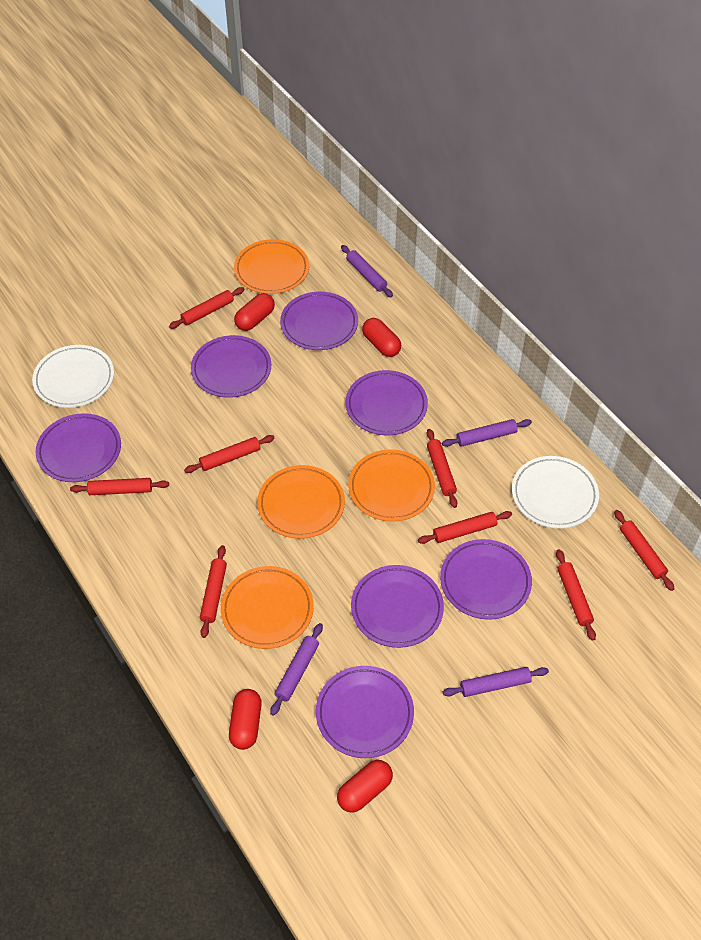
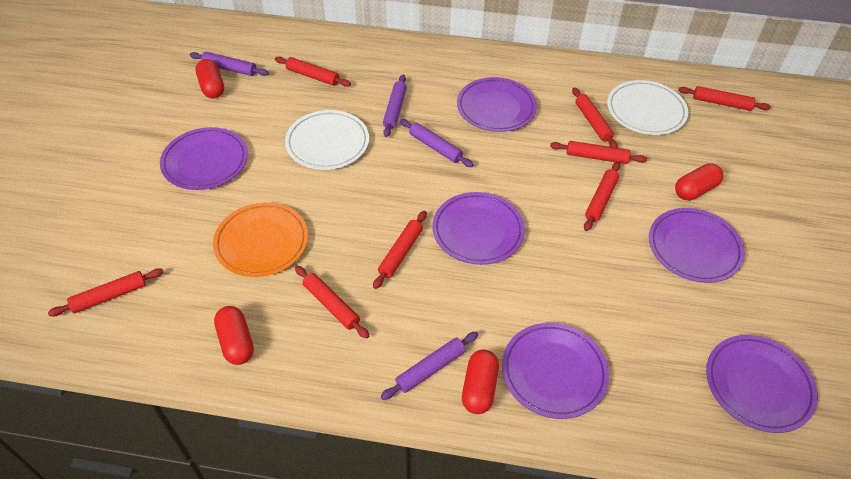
orange plate: 4 -> 1
purple plate: 7 -> 6

